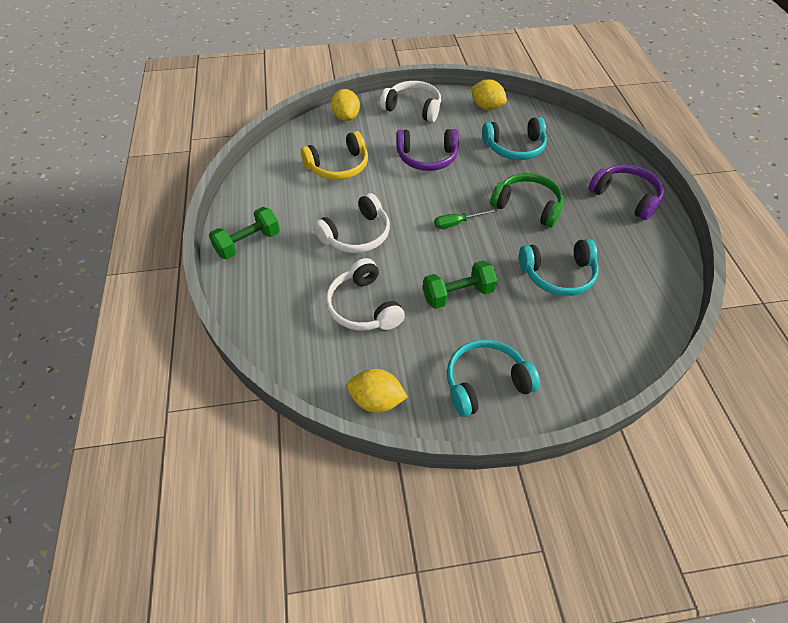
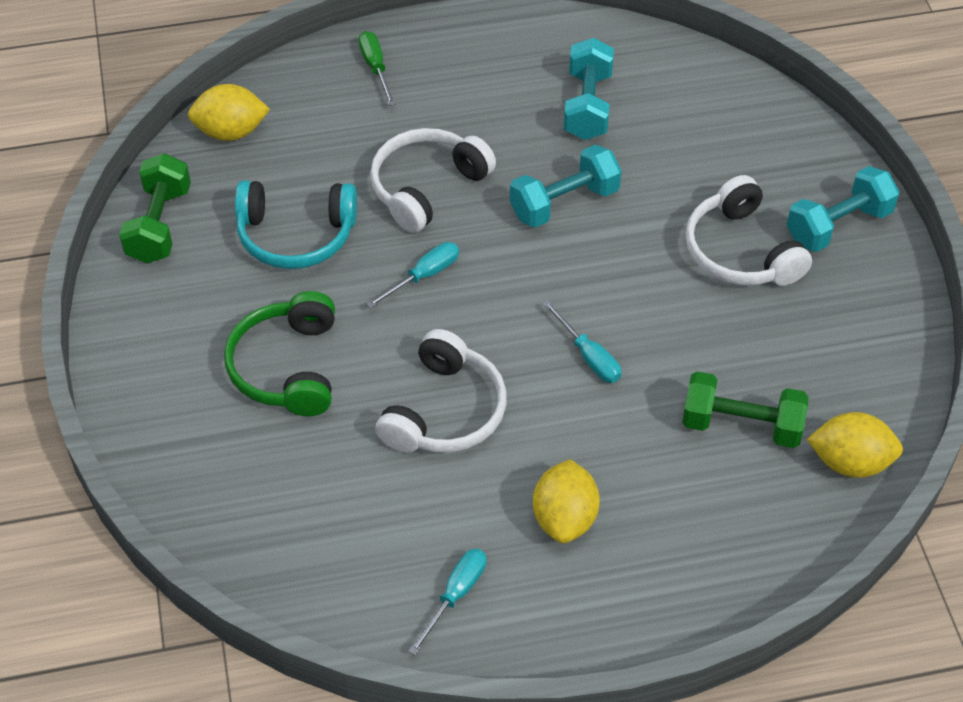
purple headphones: 2 -> 0
turquoise dumbbell: 0 -> 3
turquoise headphones: 3 -> 1
turquoise screwdriver: 0 -> 3
yellow headphones: 1 -> 0

